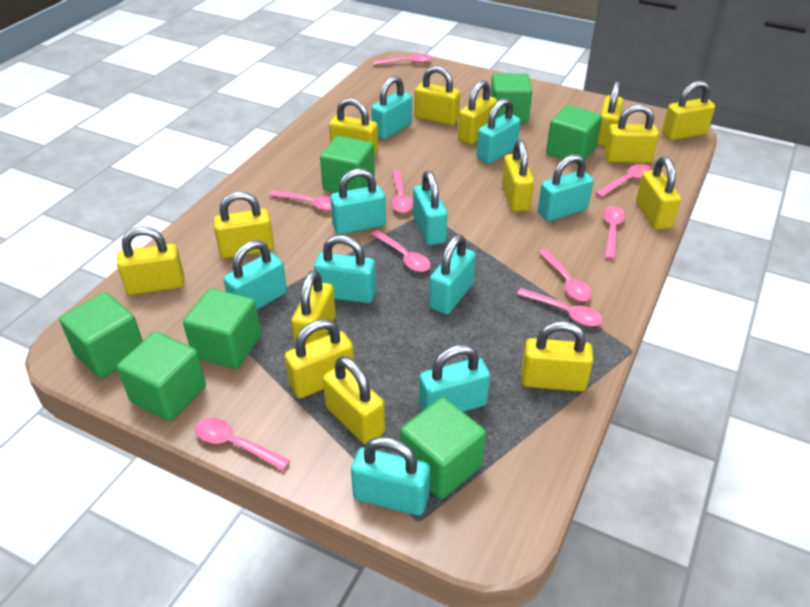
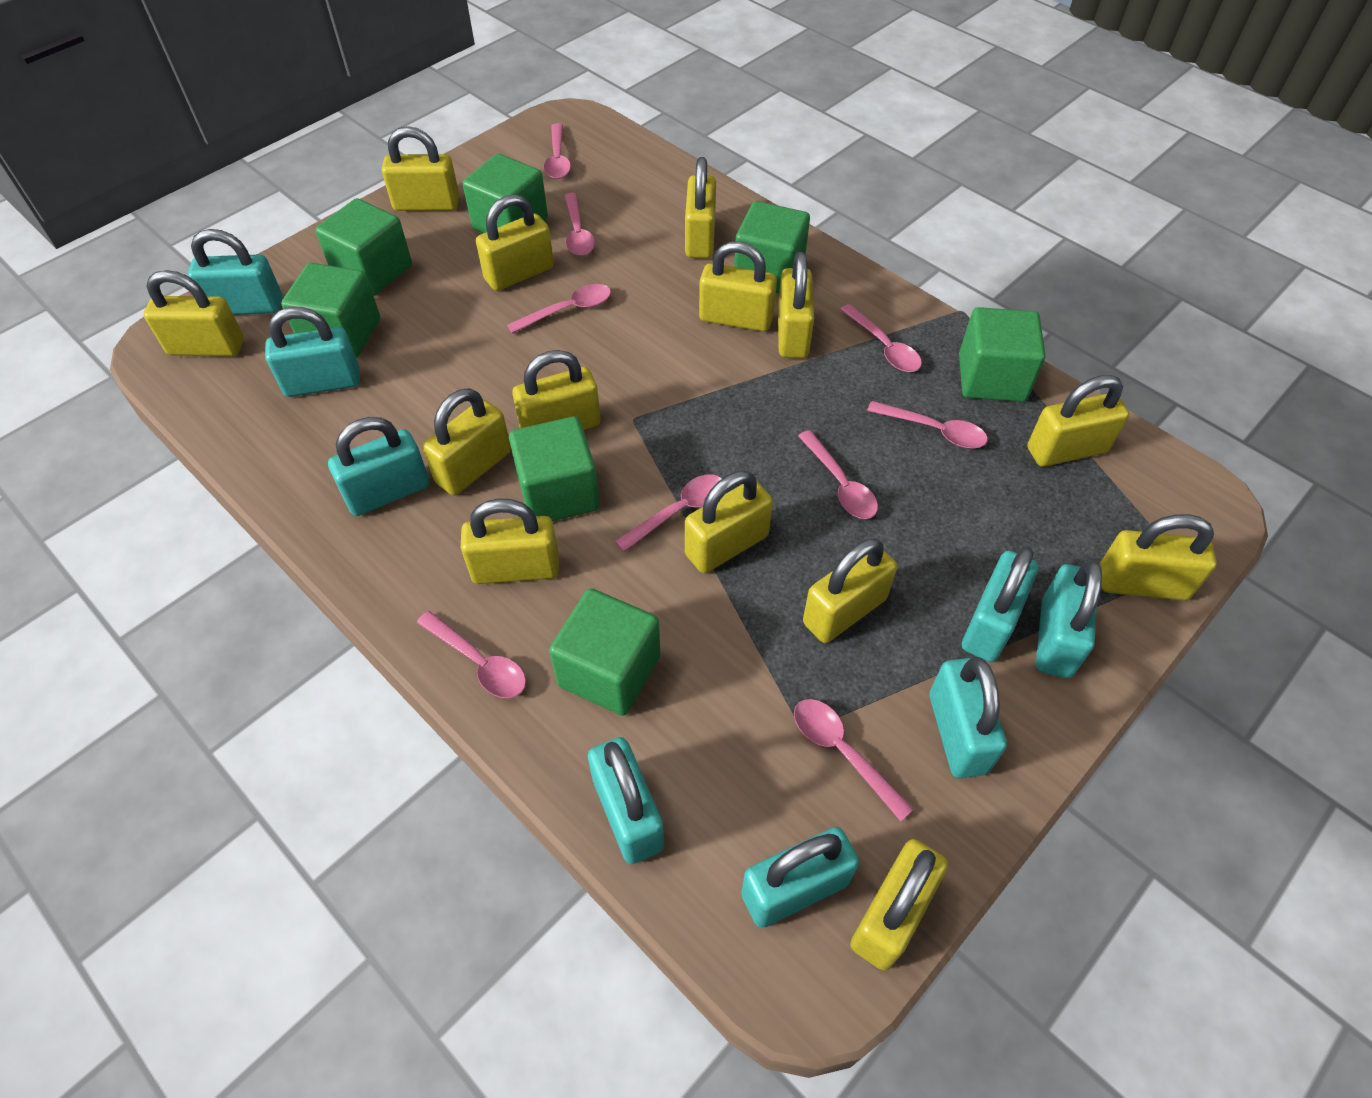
turquoise padlock: 10 -> 8

